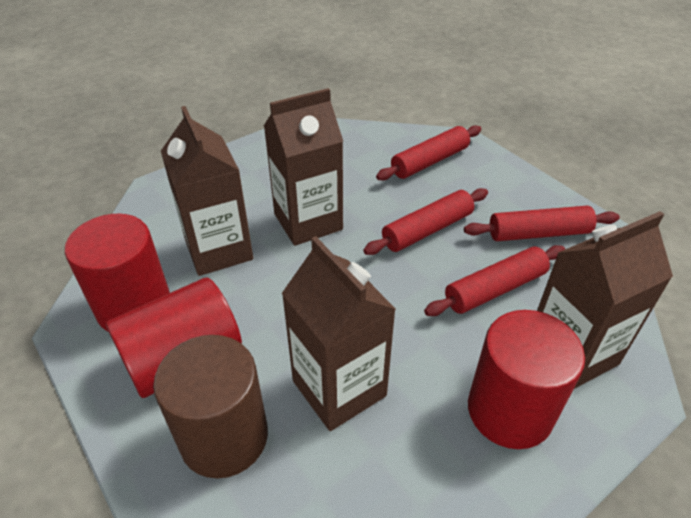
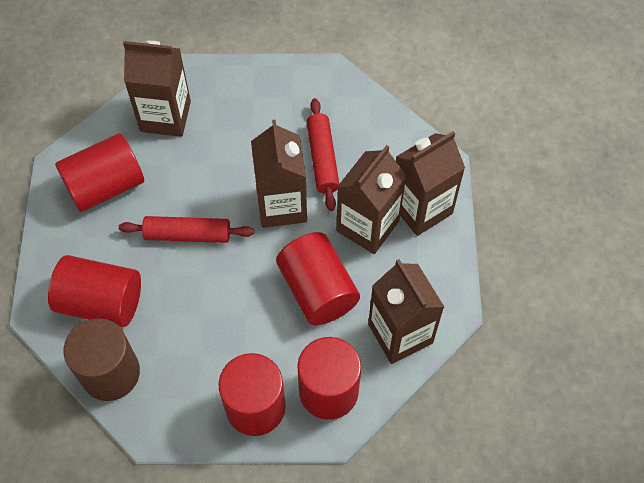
brown carton: 4 -> 5
red cylinder: 3 -> 5
red rolling pin: 4 -> 2

